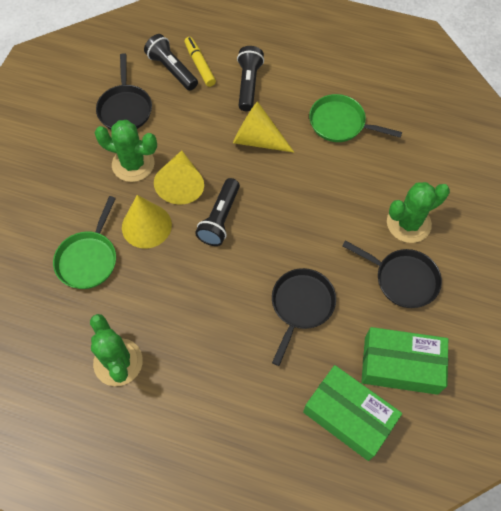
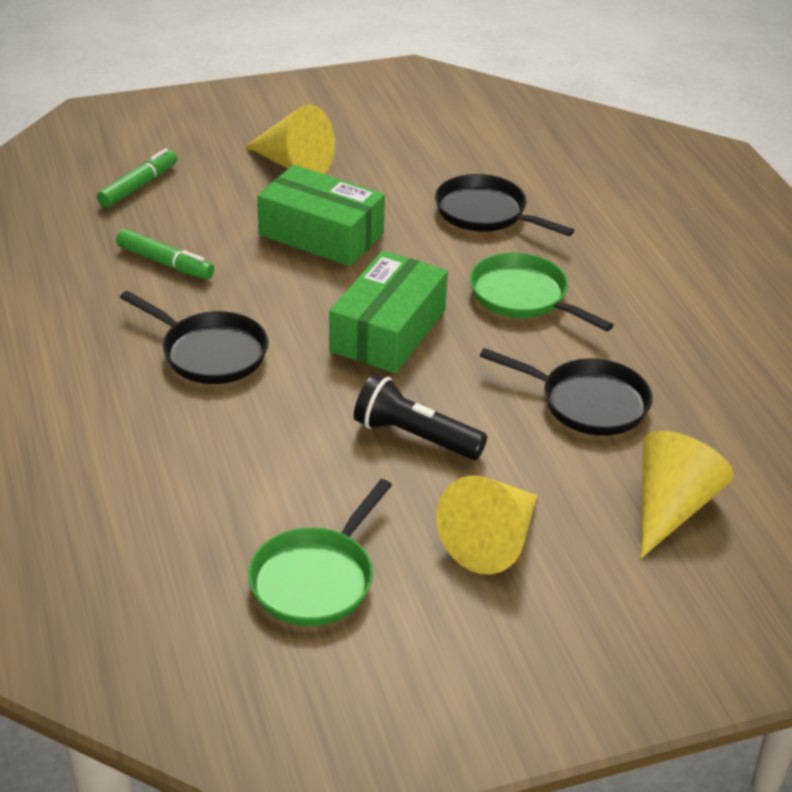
black flashlight: 3 -> 1
green cactus: 3 -> 0
green marker: 0 -> 2
yellow marker: 1 -> 0

